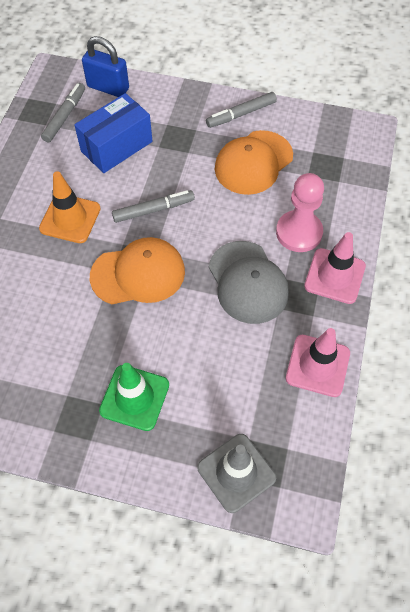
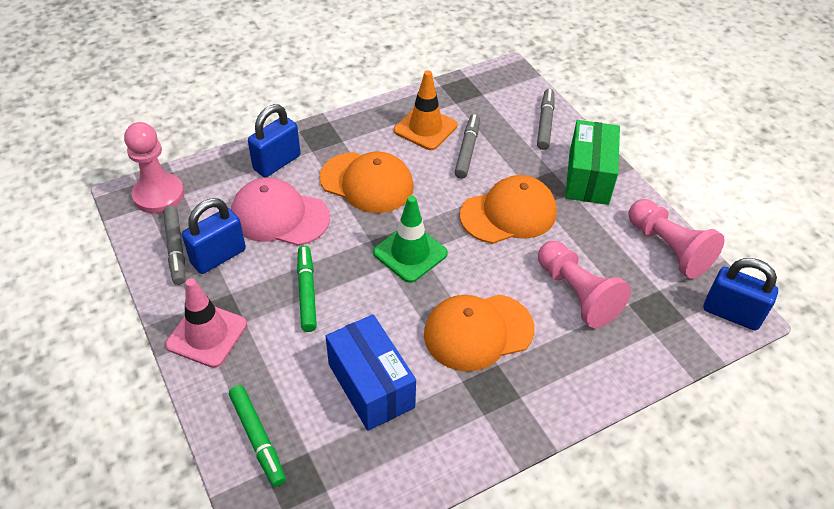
blue padlock: 1 -> 3
green box: 0 -> 1
green marker: 0 -> 2
grey cap: 1 -> 0
grey traffic cone: 1 -> 0
orange cap: 2 -> 3
pink cap: 0 -> 1
pink pawn: 1 -> 3
pink traffic cone: 2 -> 1

